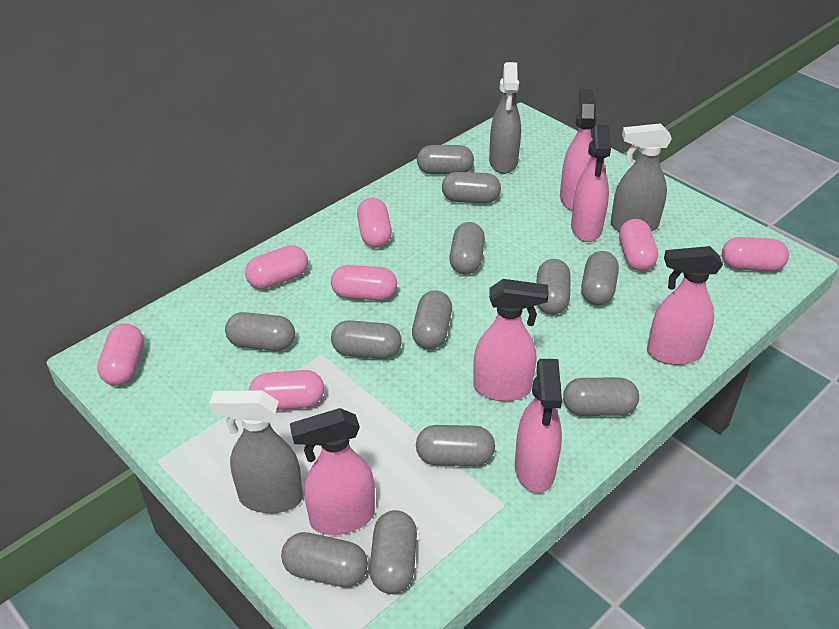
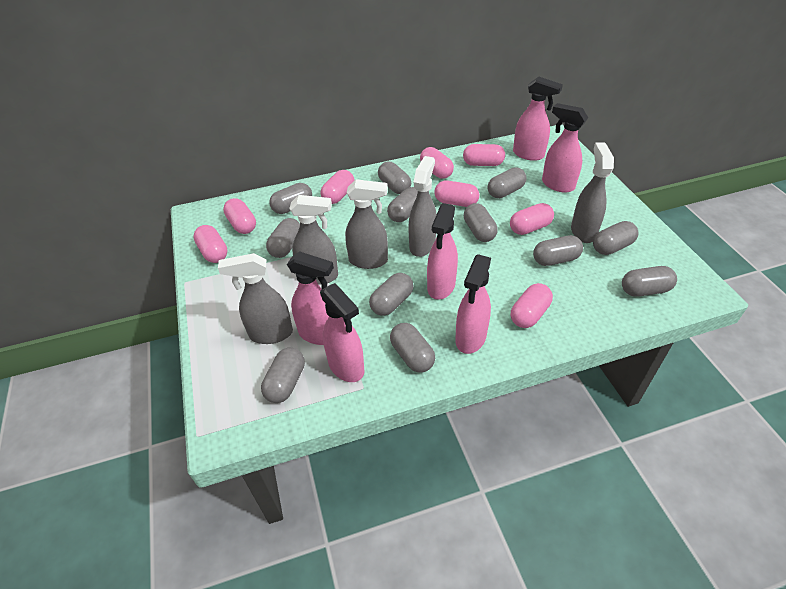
grey spray bottle: 3 -> 5
pink capsule: 7 -> 8

